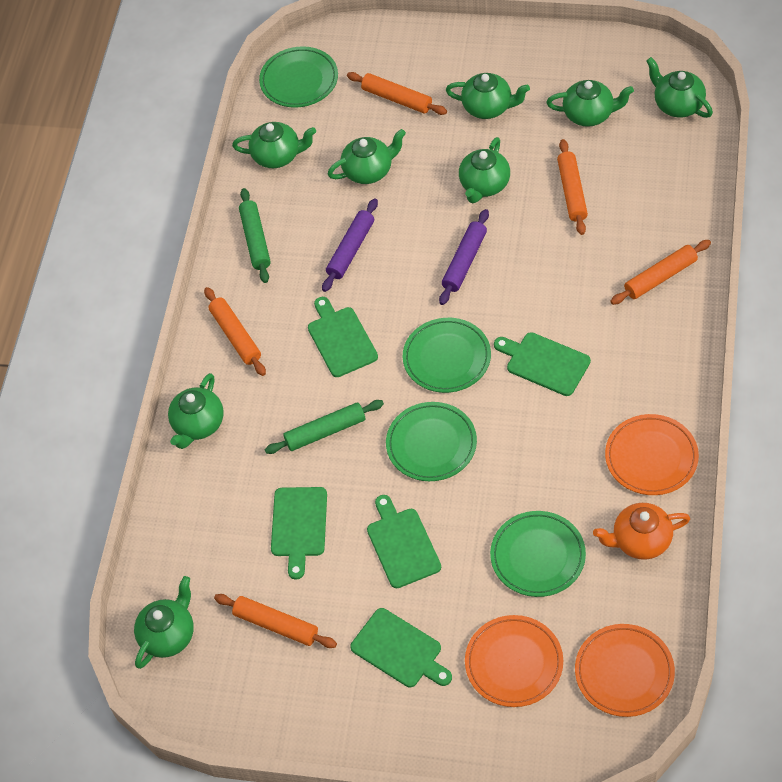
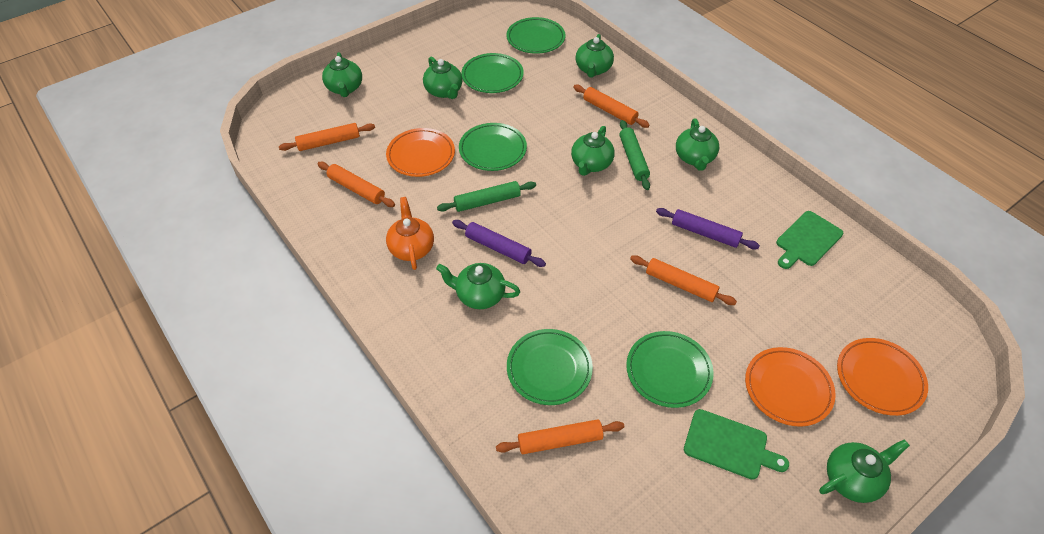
green cutting board: 5 -> 2
green plate: 4 -> 5
green teapot: 8 -> 7

